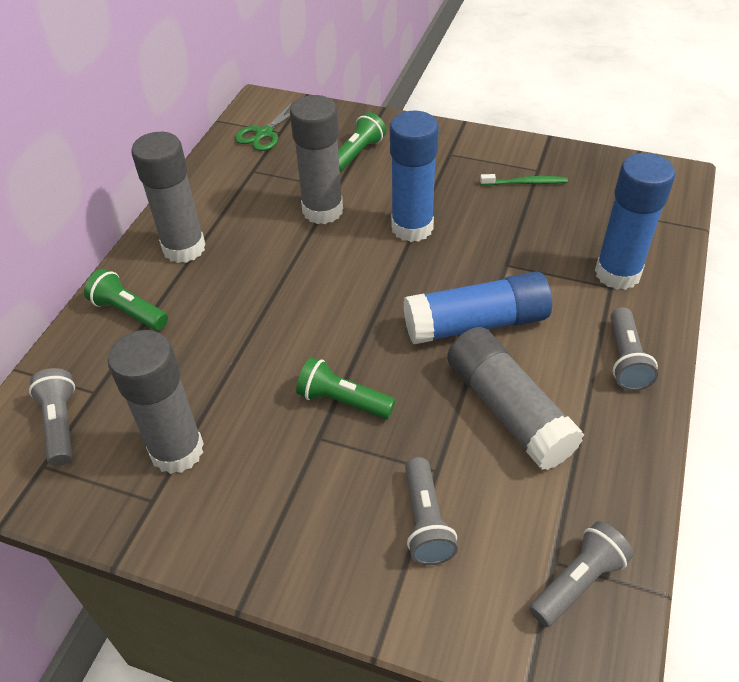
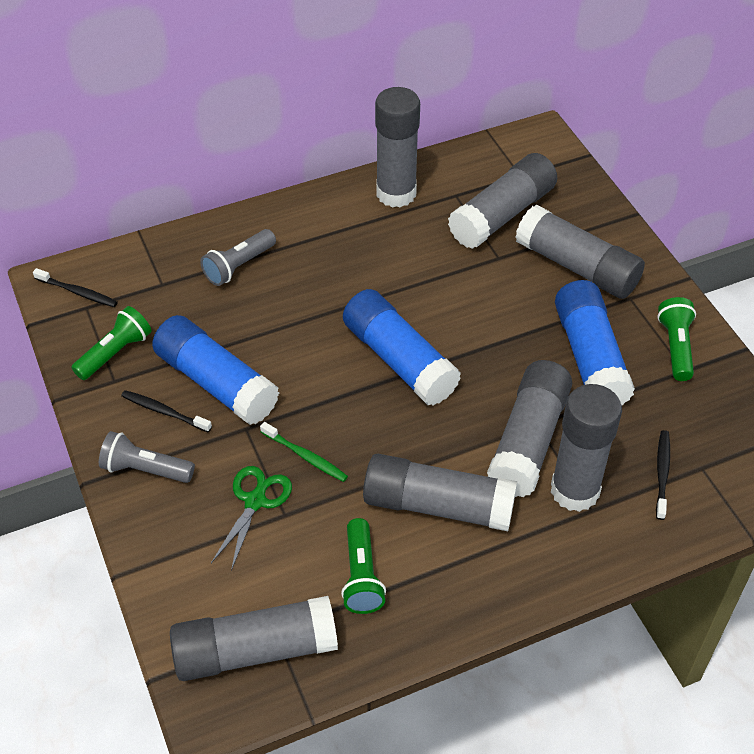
black toothbrush: 0 -> 3
grey flashlight: 4 -> 2
grey glue stick: 4 -> 7

